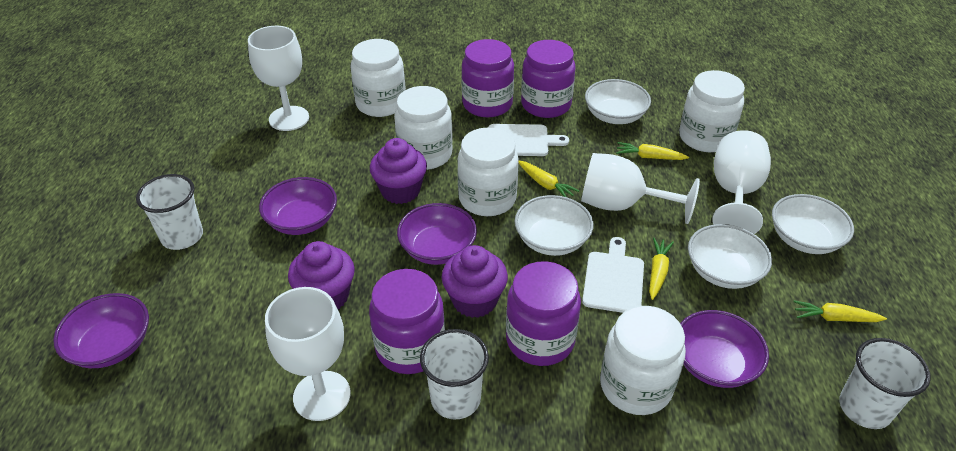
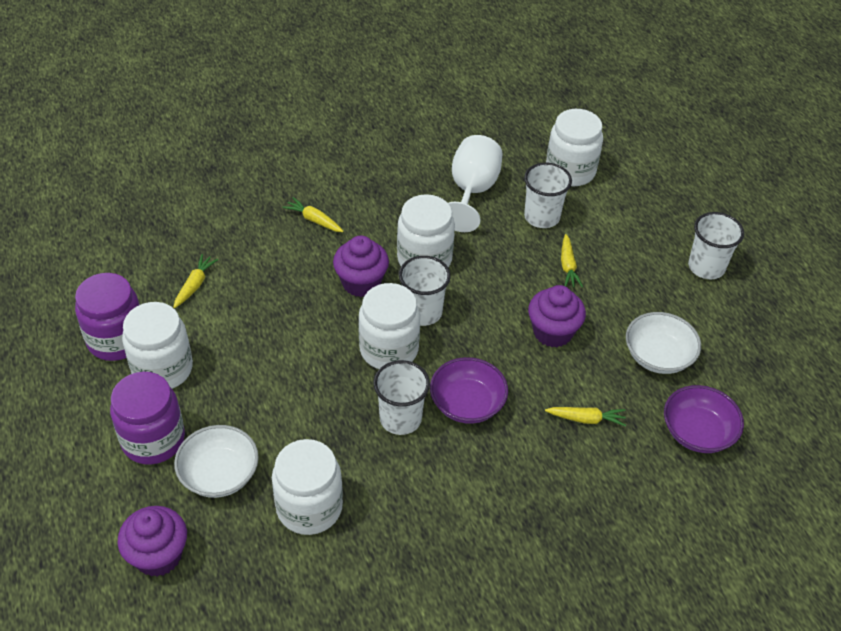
purple bowl: 4 -> 2
purple jar: 4 -> 2
white bowl: 4 -> 2
white cup: 3 -> 4
white cutting board: 2 -> 0
white goblet: 4 -> 1

